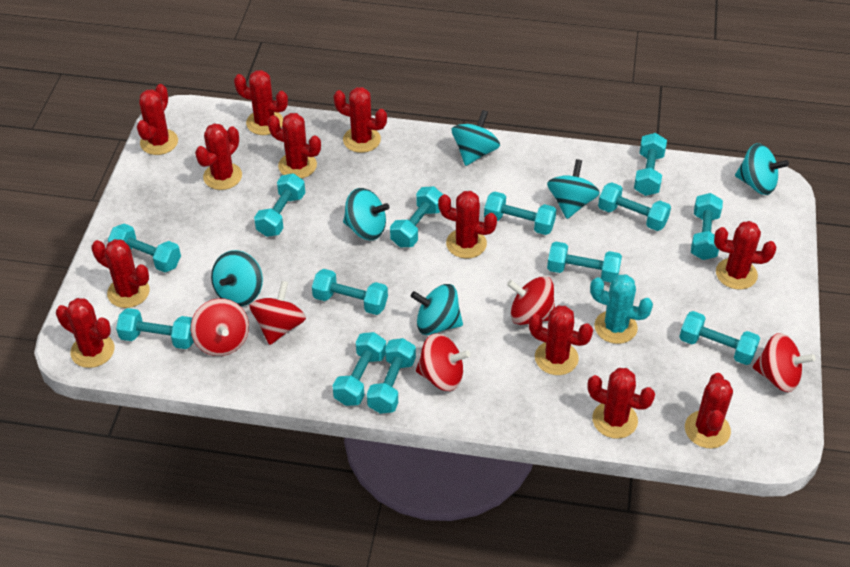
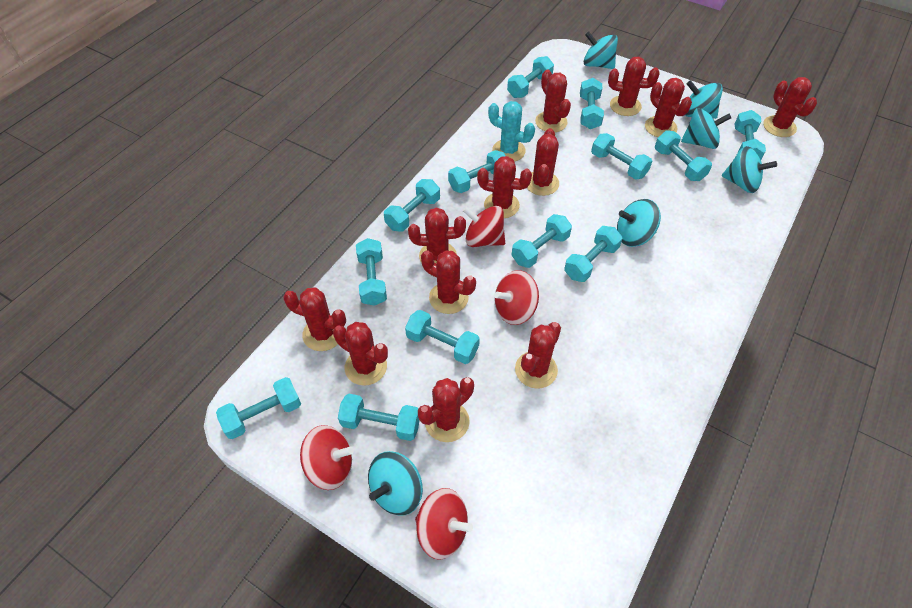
red spinning top: 5 -> 4

